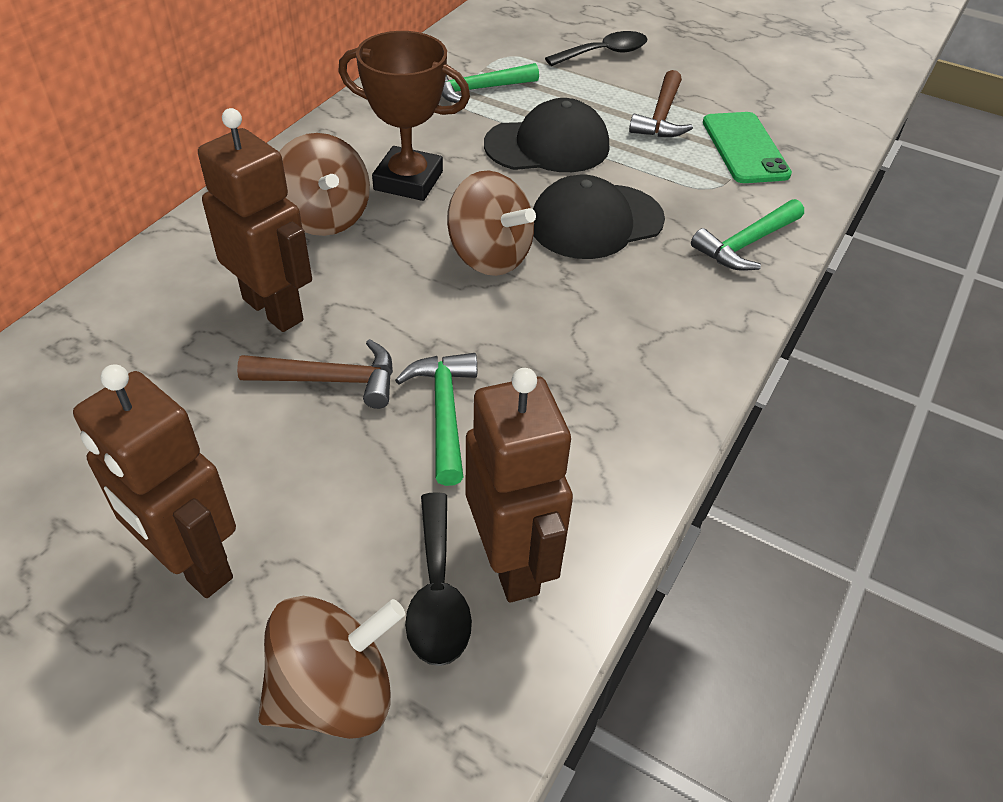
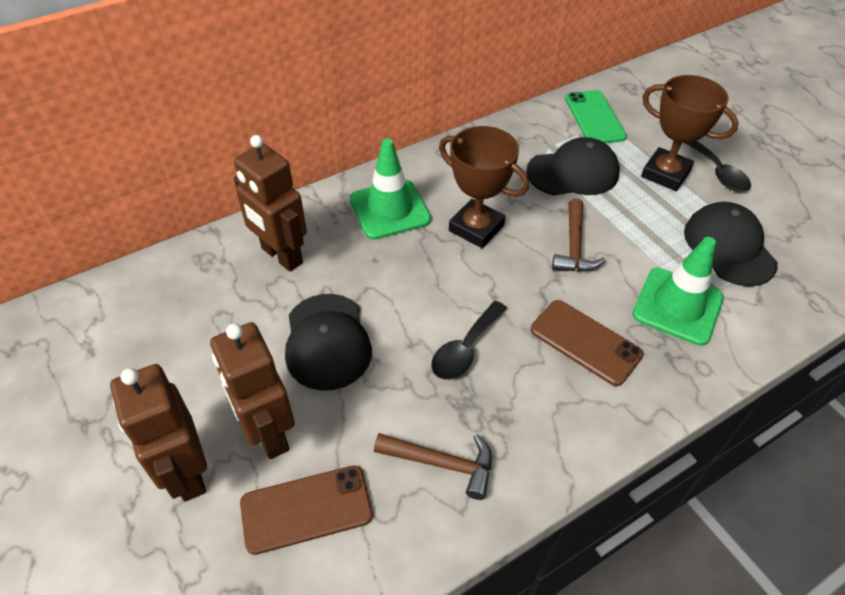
black cap: 2 -> 3
brown phone: 0 -> 2
brown spinning top: 3 -> 0
brown trophy: 1 -> 2
green hammer: 3 -> 0
green traffic cone: 0 -> 2

